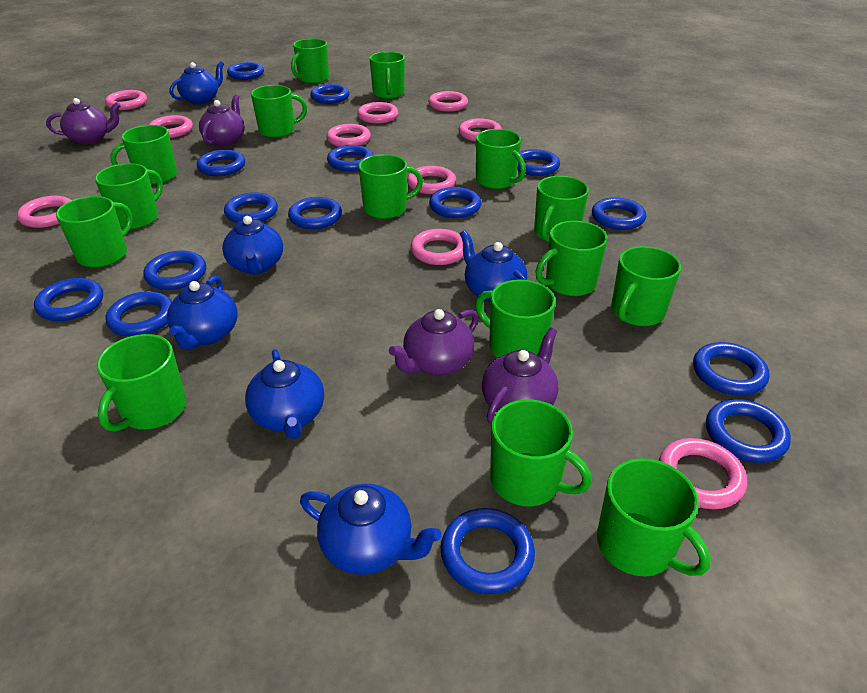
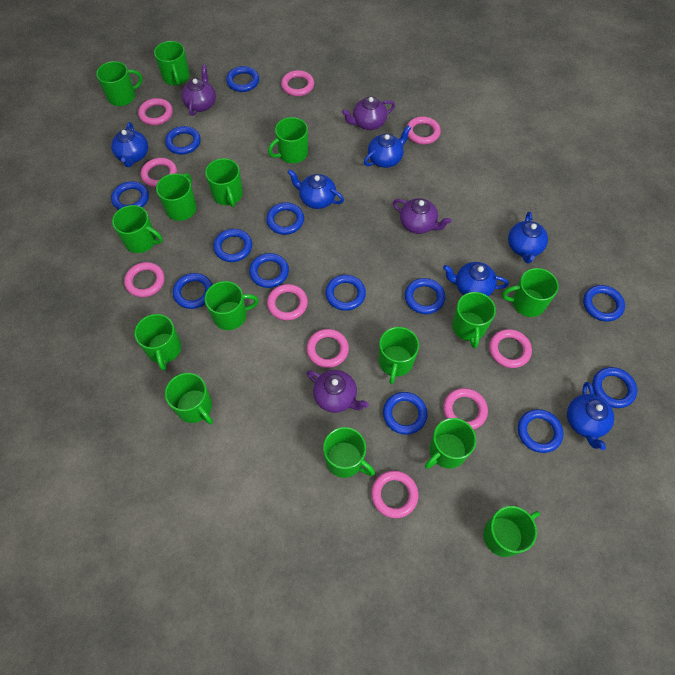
blue ring: 15 -> 13

